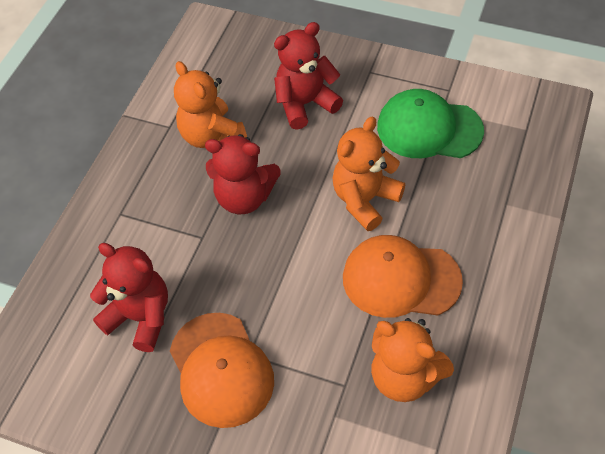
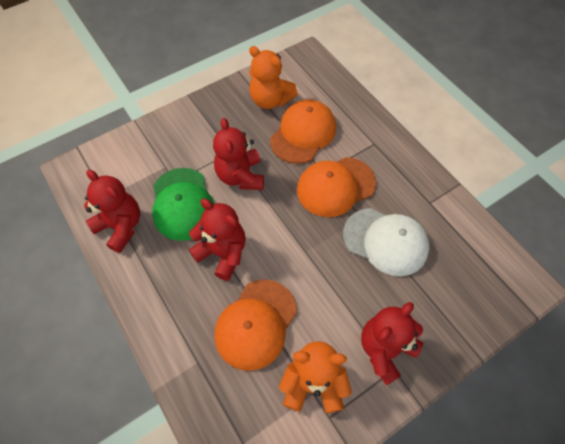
orange cap: 2 -> 3
orange teddy bear: 3 -> 2
red teddy bear: 3 -> 4
white cap: 0 -> 1

